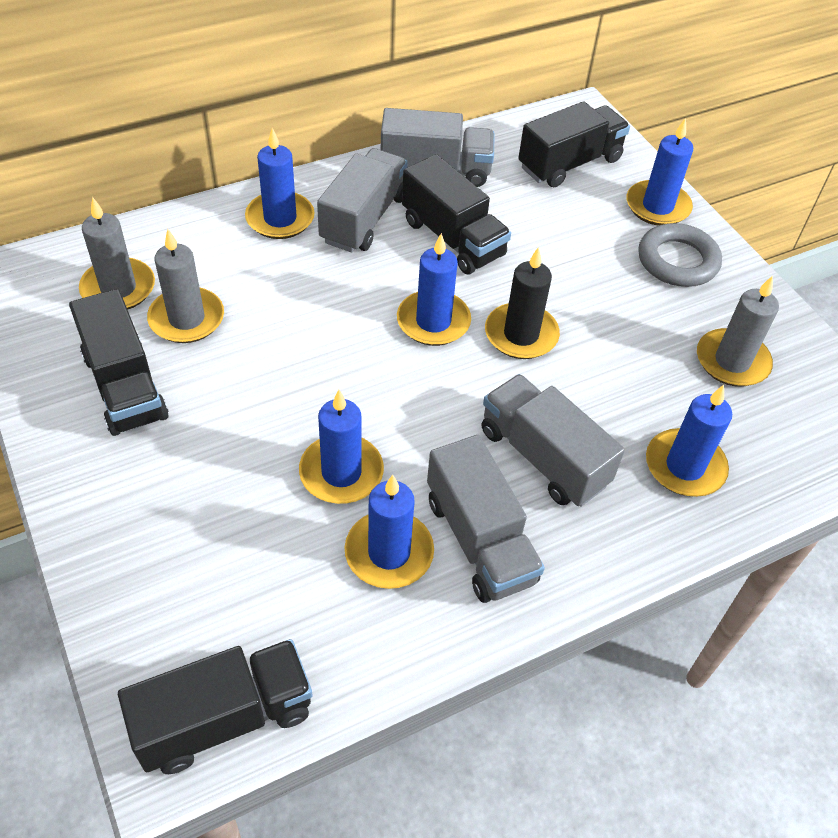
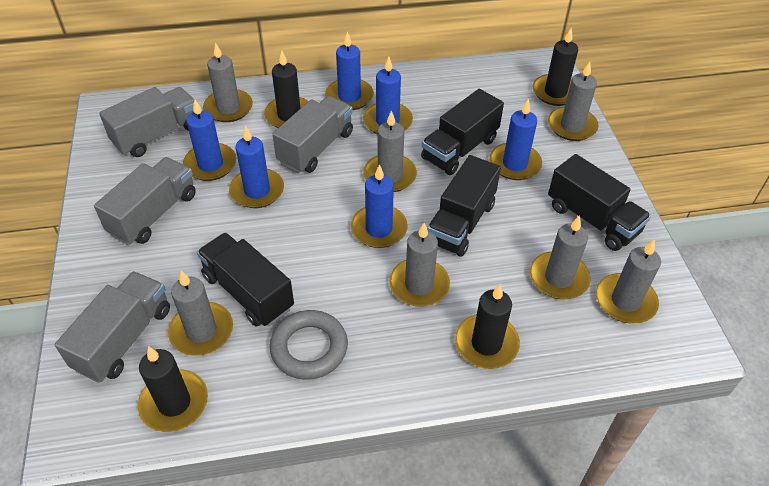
black candle: 1 -> 4
grey candle: 3 -> 7

